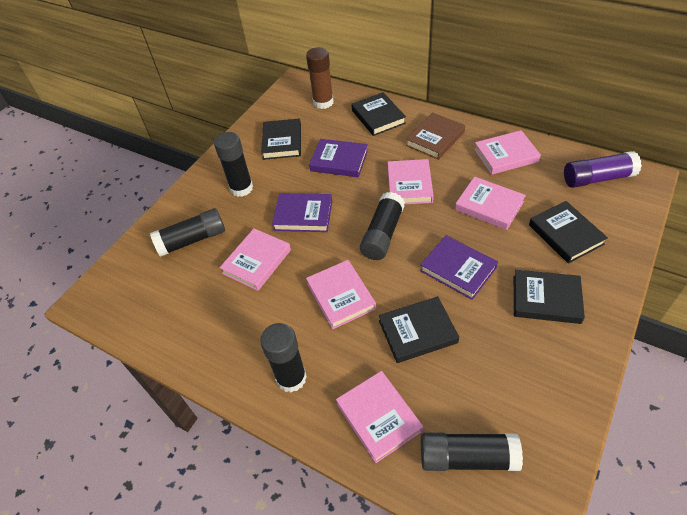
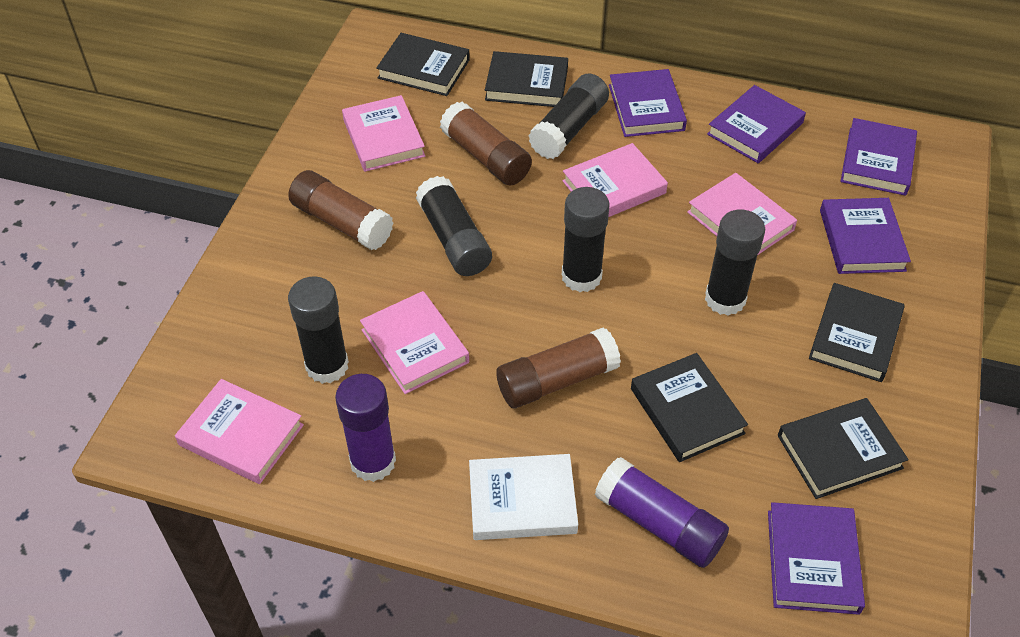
brown book: 1 -> 0
brown glue stick: 1 -> 3
pink book: 6 -> 5
purple book: 3 -> 5
purple glue stick: 1 -> 2
white book: 0 -> 1

